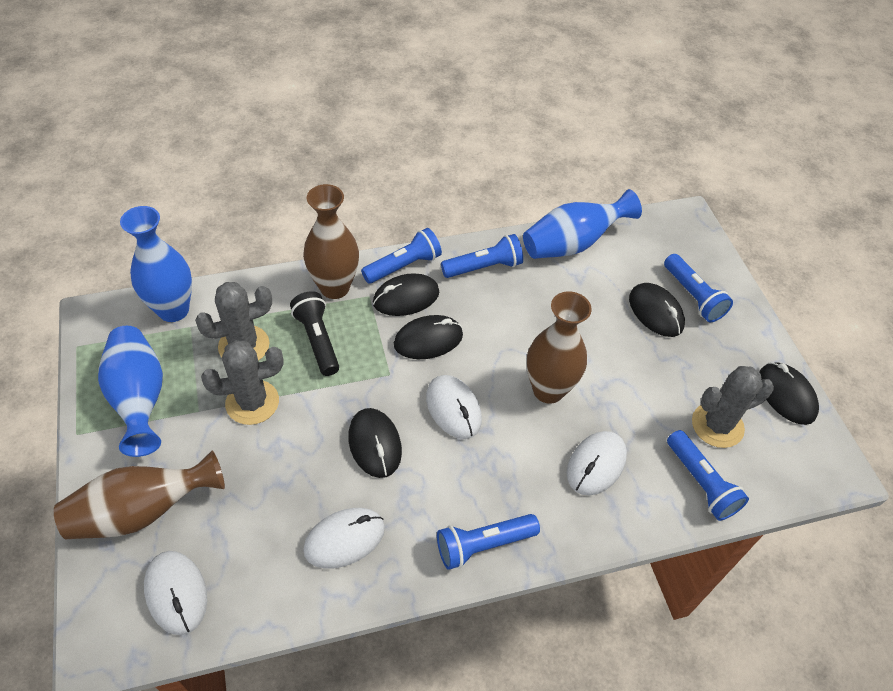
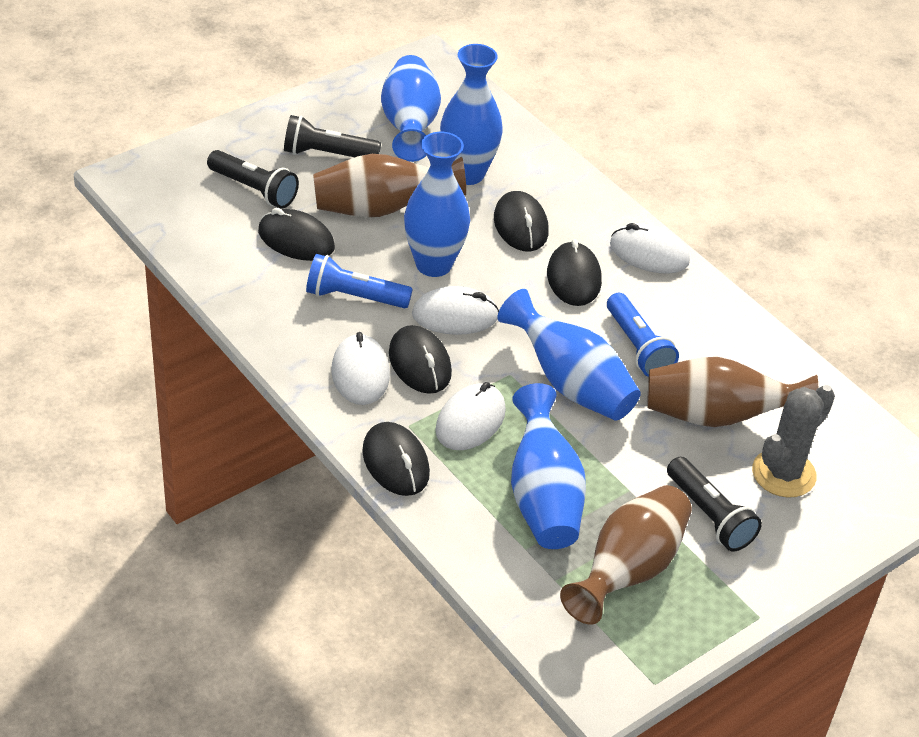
black flashlight: 1 -> 3
blue flashlight: 5 -> 2
blue vase: 3 -> 5
grey cactus: 3 -> 1

